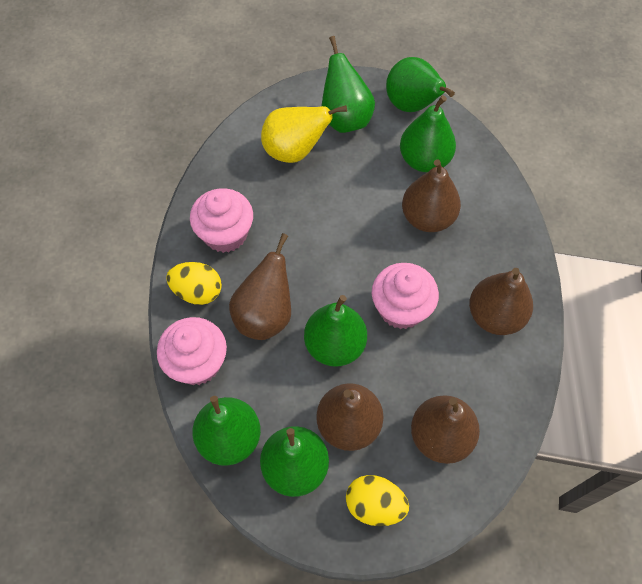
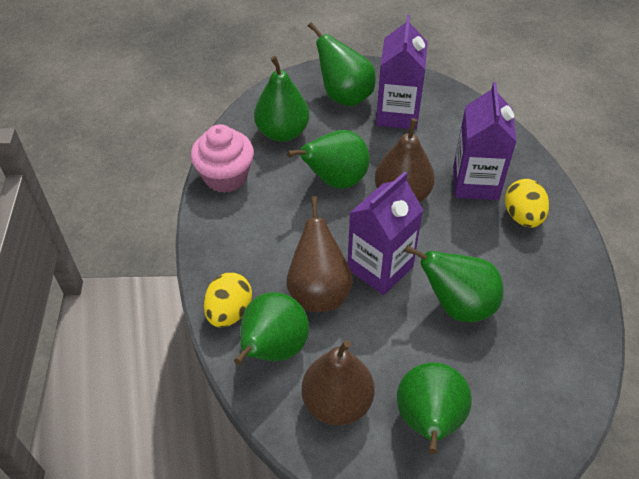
brown pear: 5 -> 3
pink cupcake: 3 -> 1
purple carton: 0 -> 3
yellow pear: 1 -> 0

